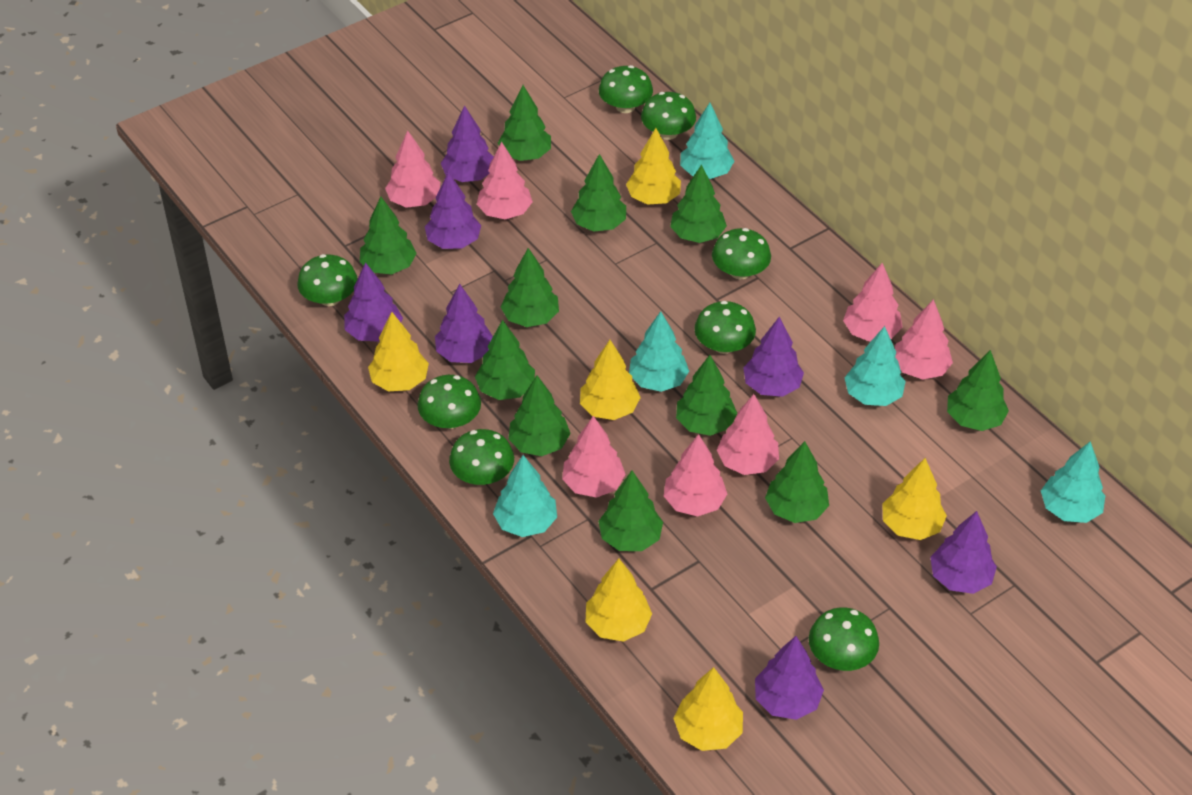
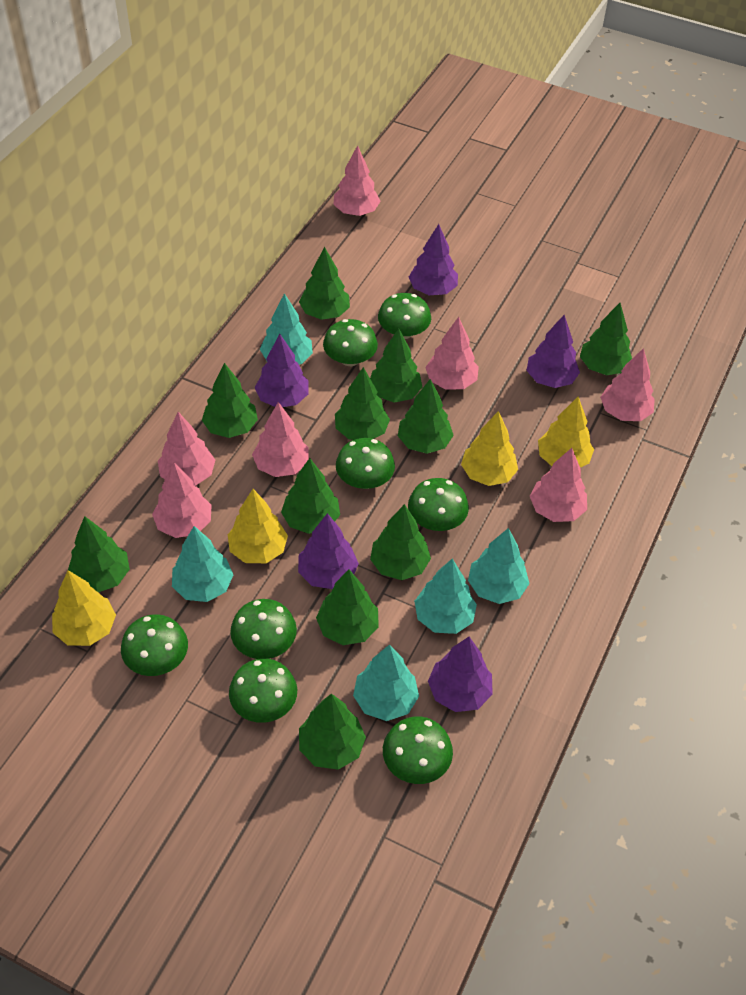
purple tree: 7 -> 5
yellow tree: 6 -> 4

